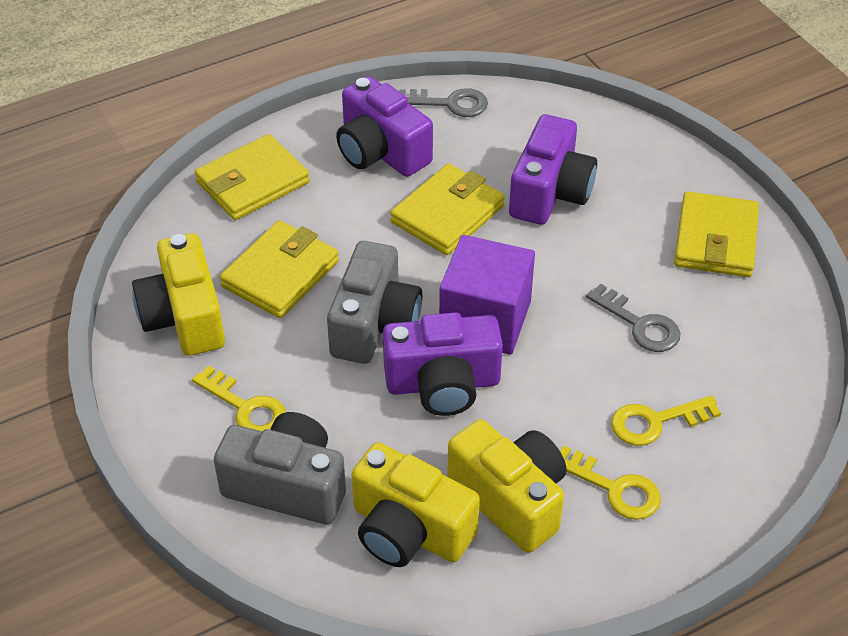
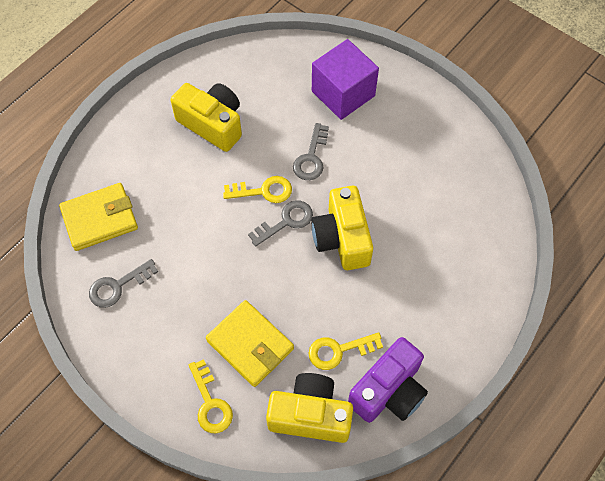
grey camera: 2 -> 0
grey key: 2 -> 3
purple camera: 3 -> 1
yellow wallet: 4 -> 2

